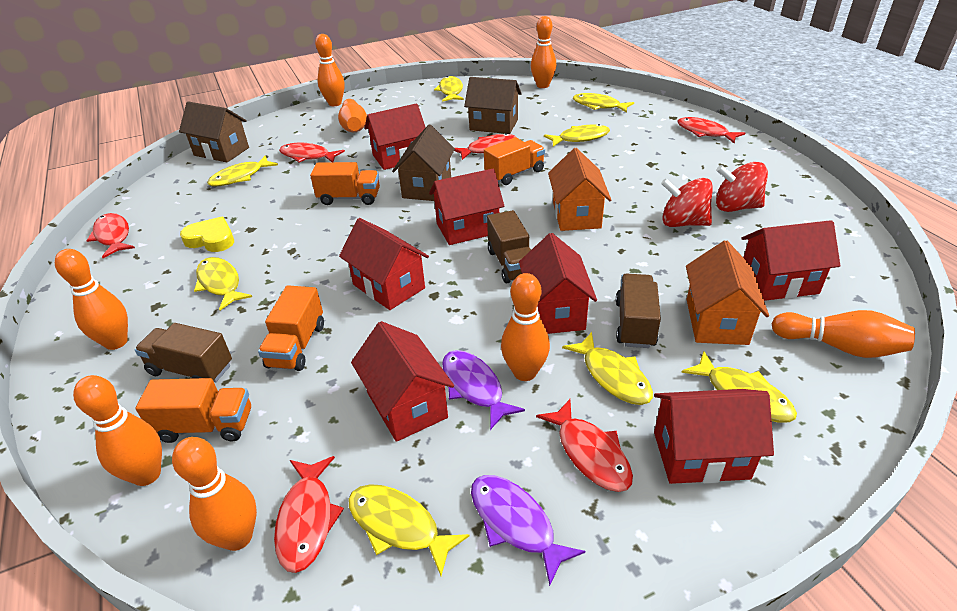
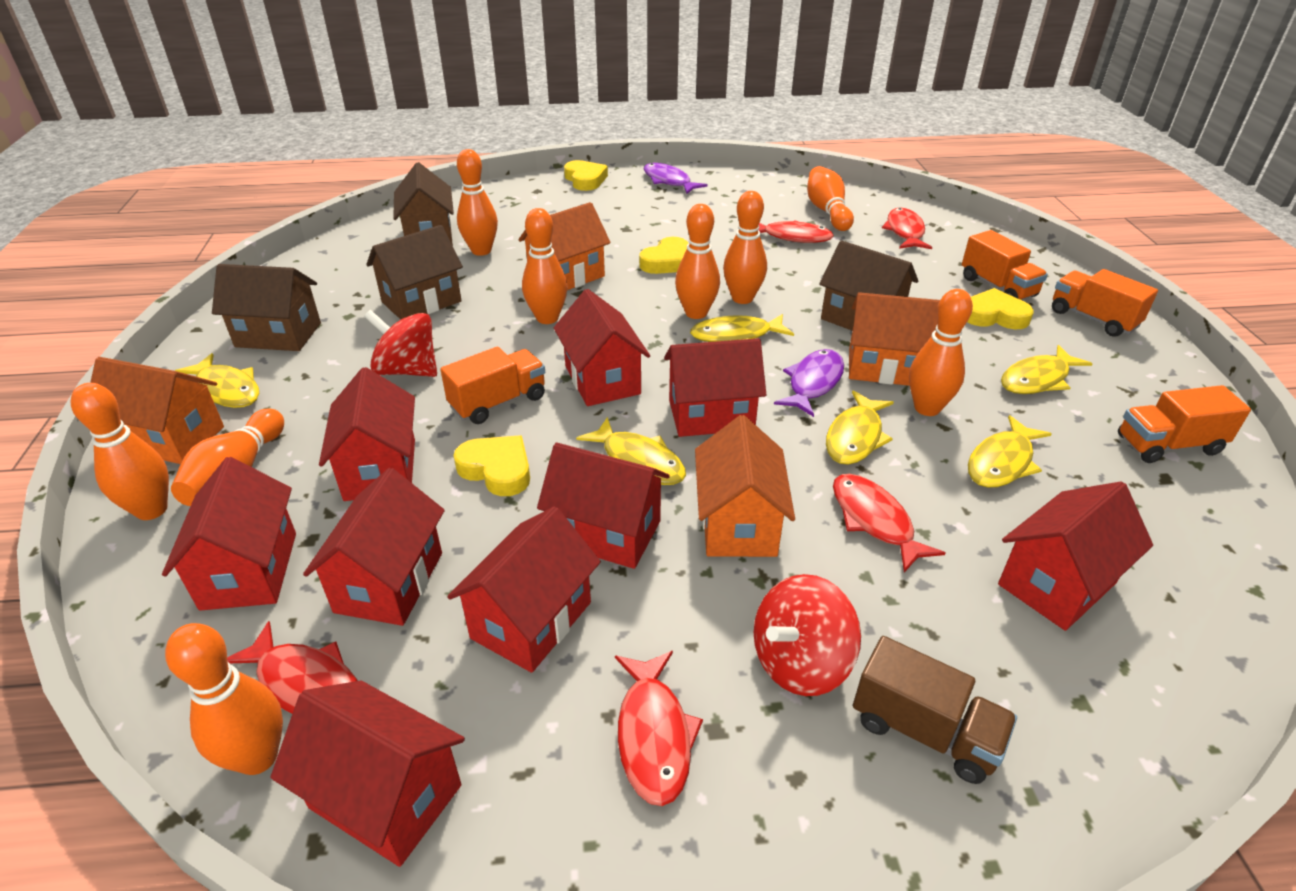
brown house: 3 -> 4
brown truck: 3 -> 1
orange bowling pin: 8 -> 9
orange house: 2 -> 4
red fish: 6 -> 5
red house: 7 -> 9
yellow fish: 8 -> 6
yellow heart: 1 -> 4

